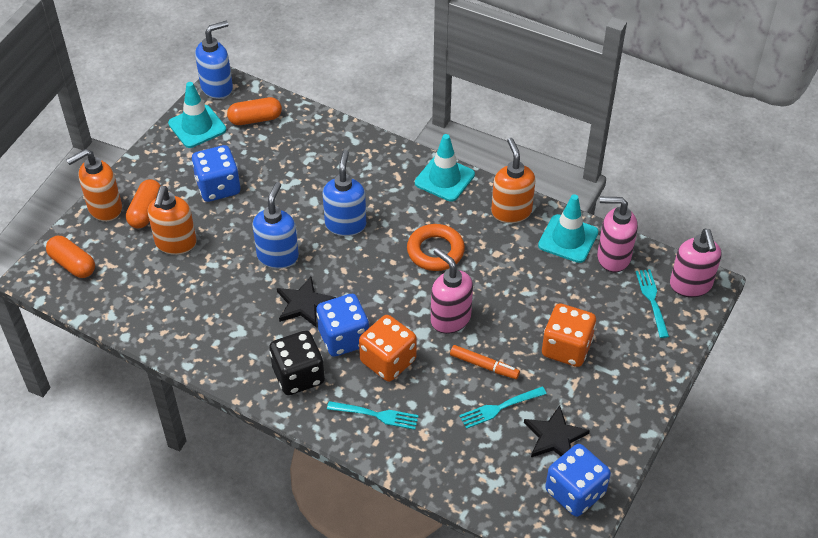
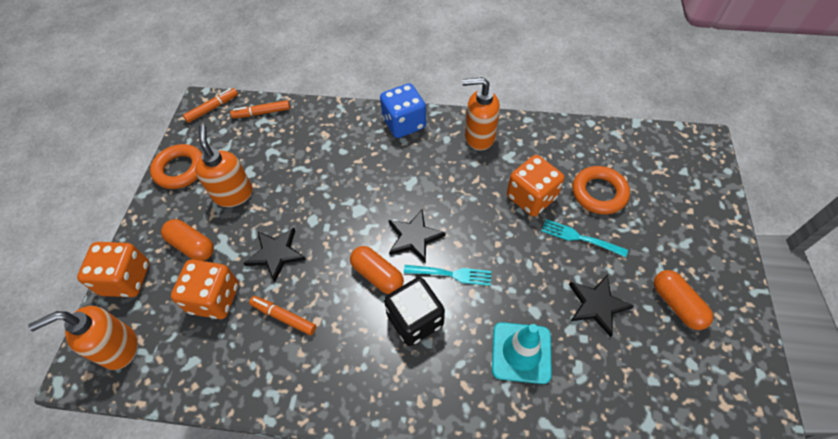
black star: 2 -> 3
blue dice: 3 -> 1
blue soap dispenser: 3 -> 0
orange dice: 2 -> 3
orange marker: 1 -> 3
orange ring: 1 -> 2
pink soap dispenser: 3 -> 0
turquoise fork: 3 -> 2
turquoise traffic cone: 3 -> 1

